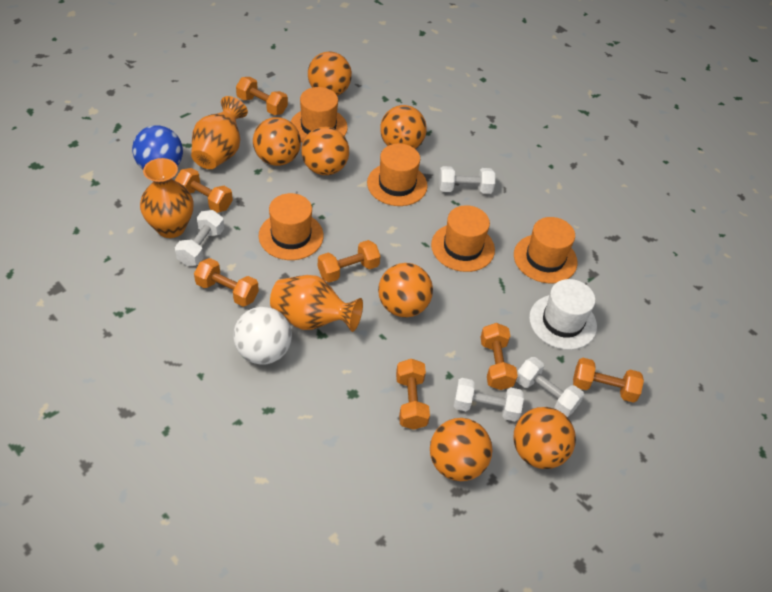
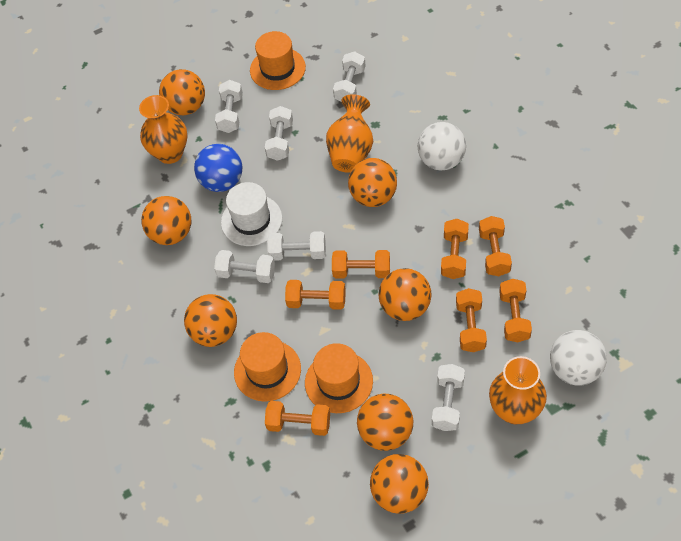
orange hat: 5 -> 3
white ball: 1 -> 2
white dumbbell: 4 -> 6

